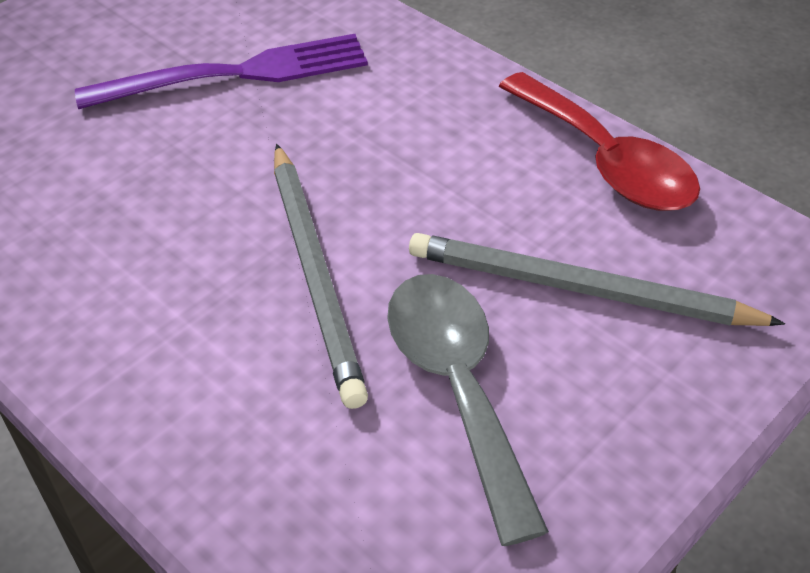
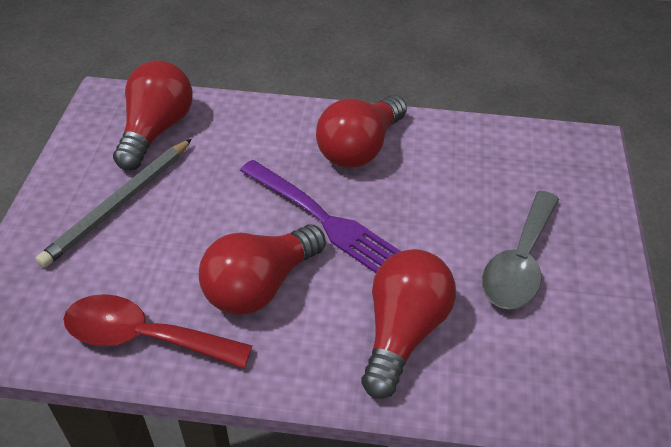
grey pencil: 2 -> 1
red light bulb: 0 -> 4

